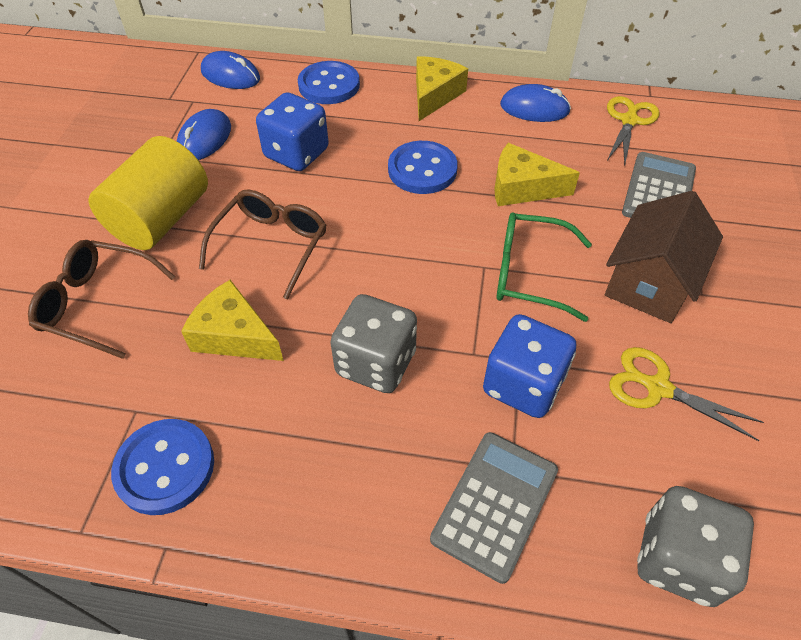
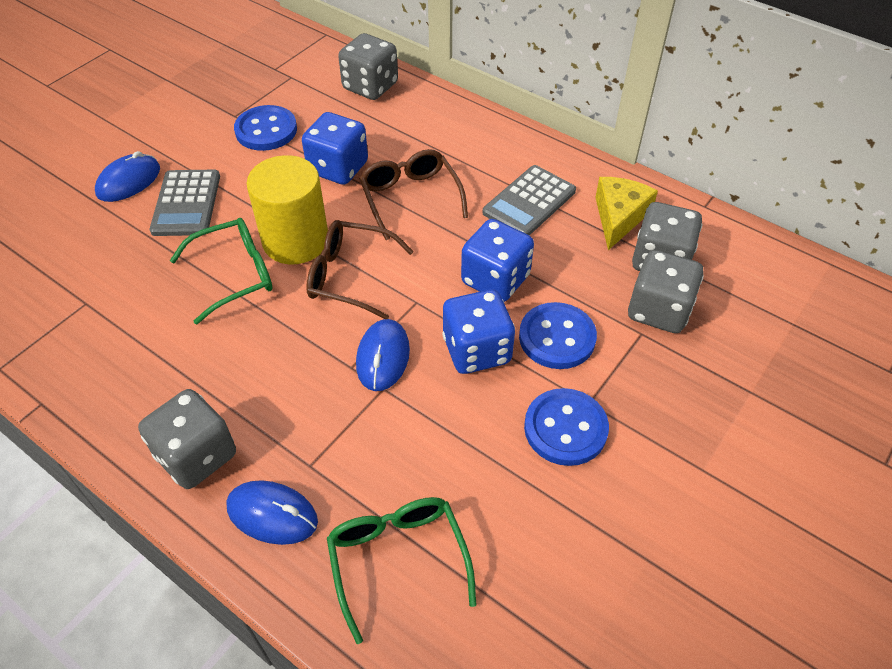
blue dice: 2 -> 3
brown house: 1 -> 0
green glasses: 1 -> 2
grey dice: 2 -> 4
yellow cheese: 3 -> 1
yellow scissors: 2 -> 0

